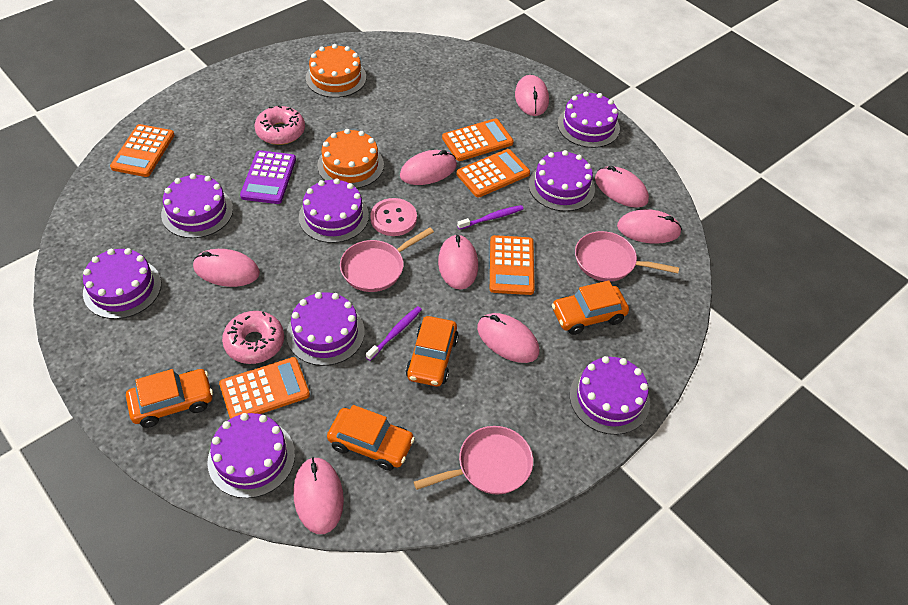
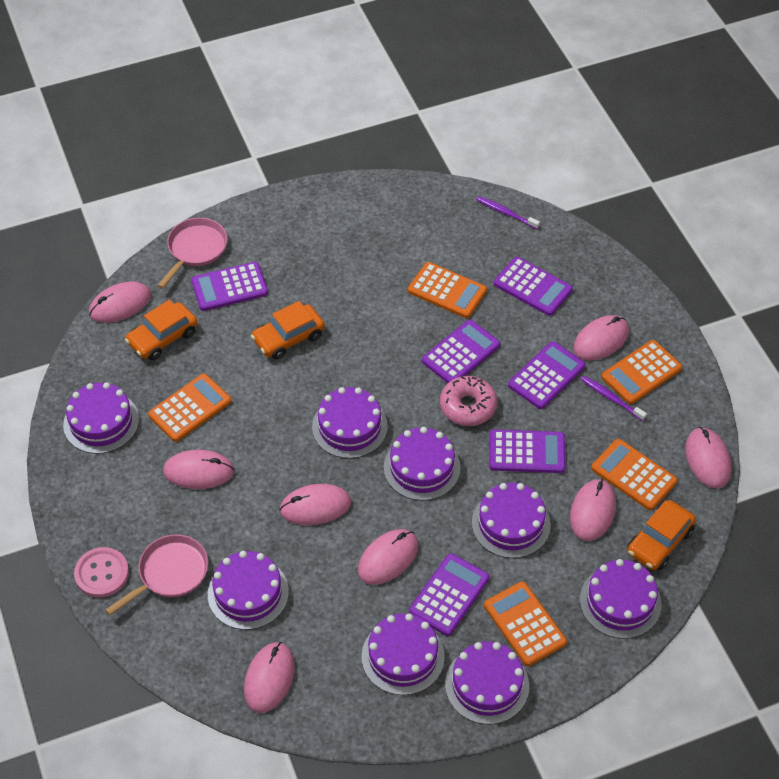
orange cake: 2 -> 0
orange car: 4 -> 3
pink donut: 2 -> 1
pink pan: 3 -> 2
purple calculator: 1 -> 6

